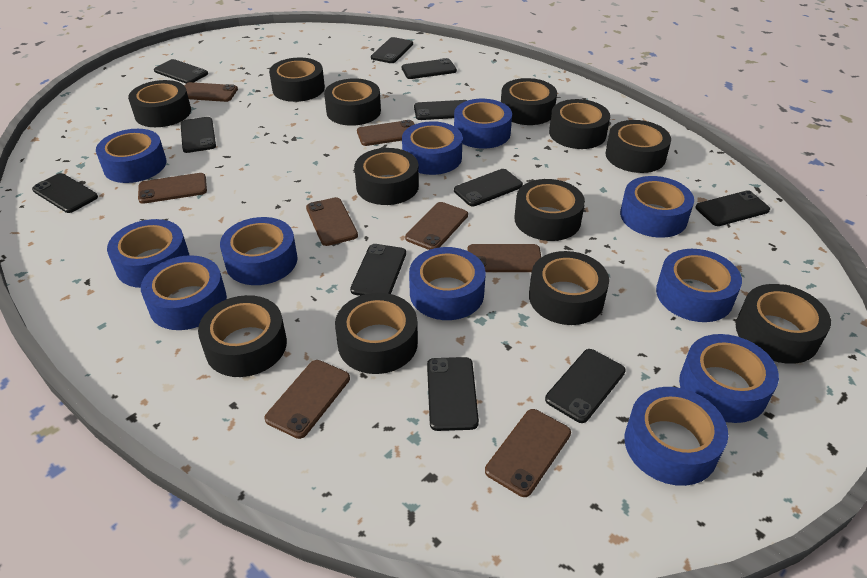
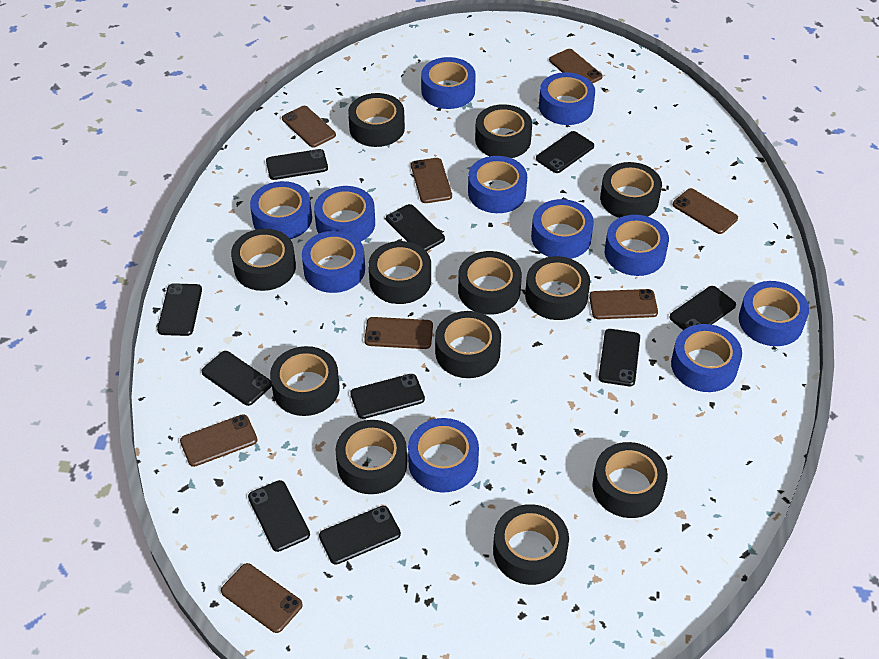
black phone: 11 -> 10

